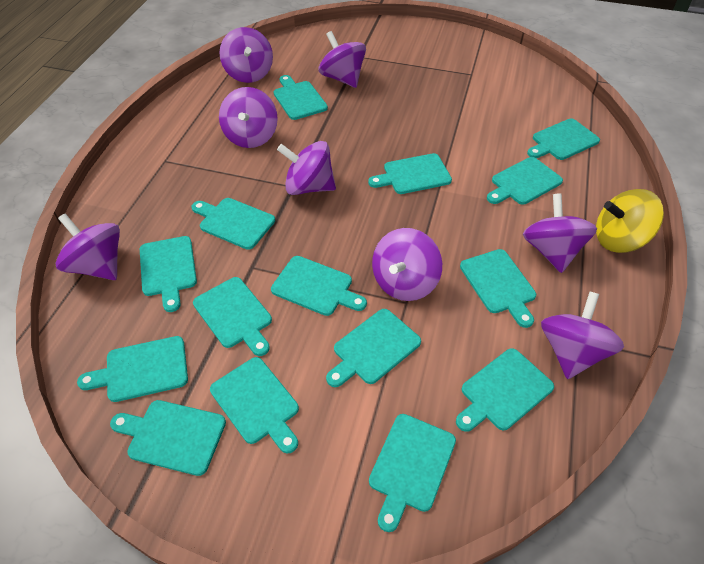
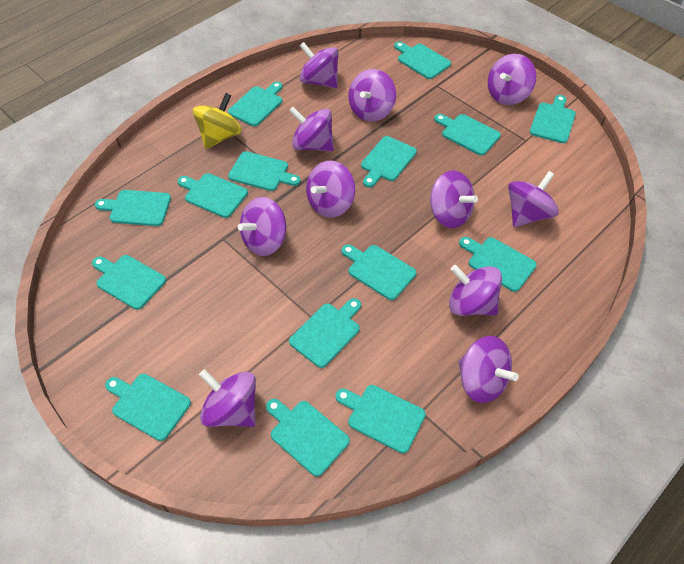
purple spinning top: 8 -> 11

